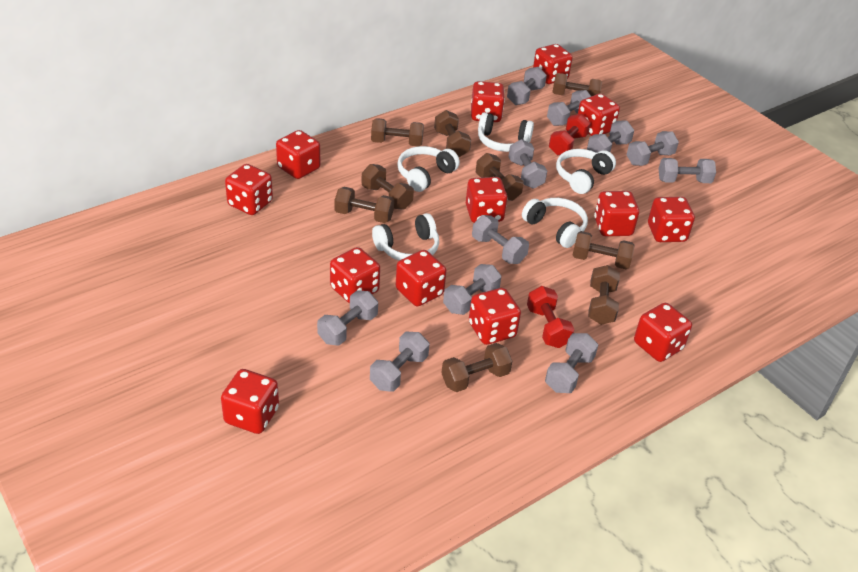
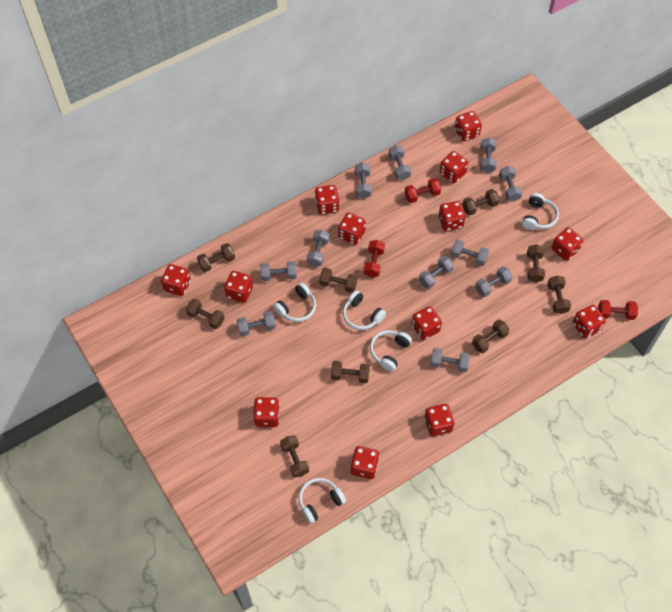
red dumbbell: 2 -> 3

